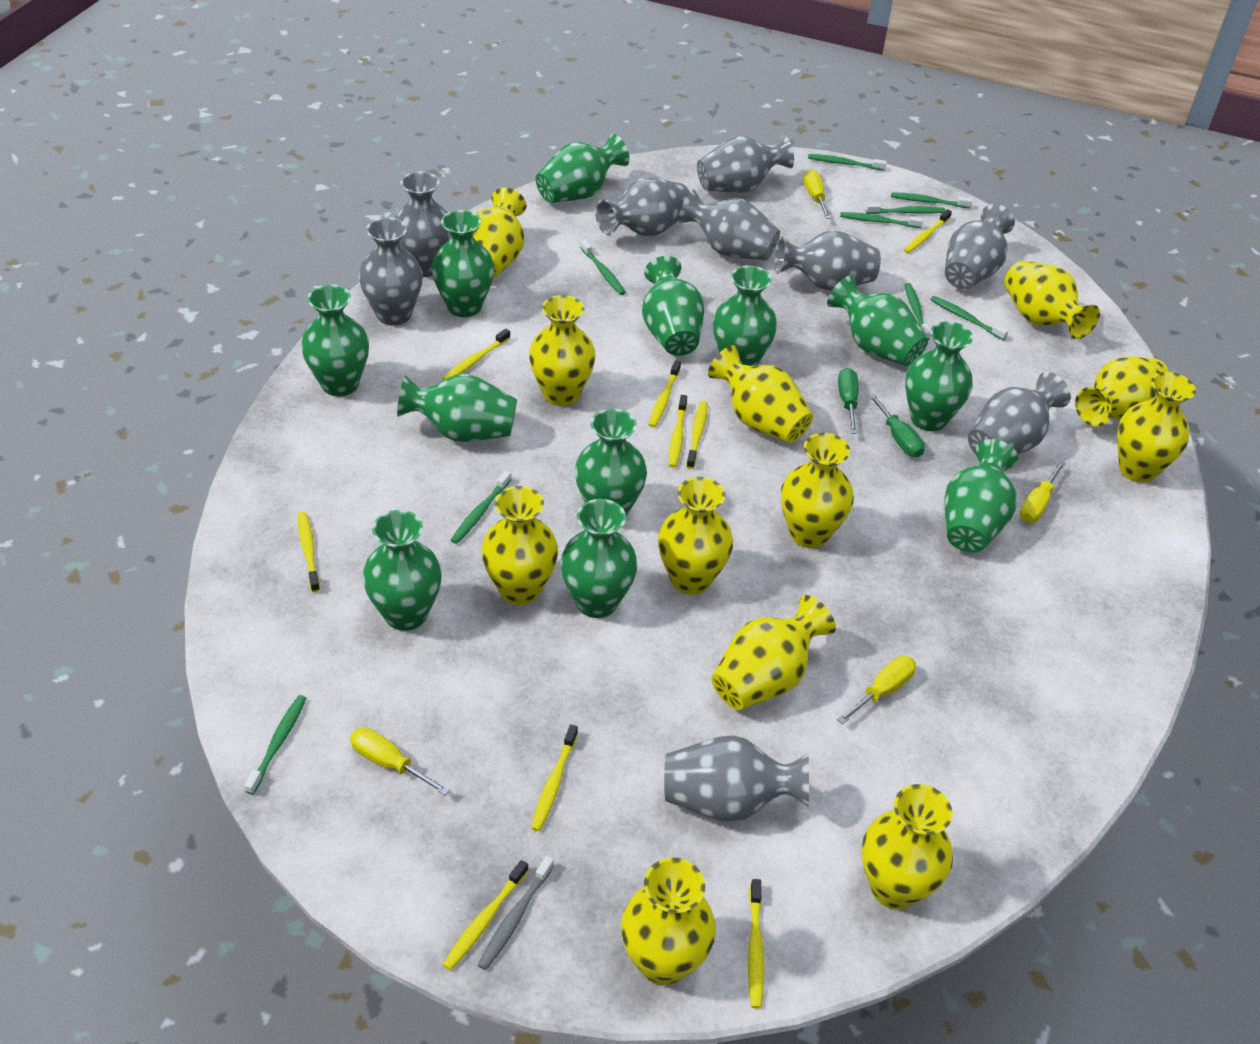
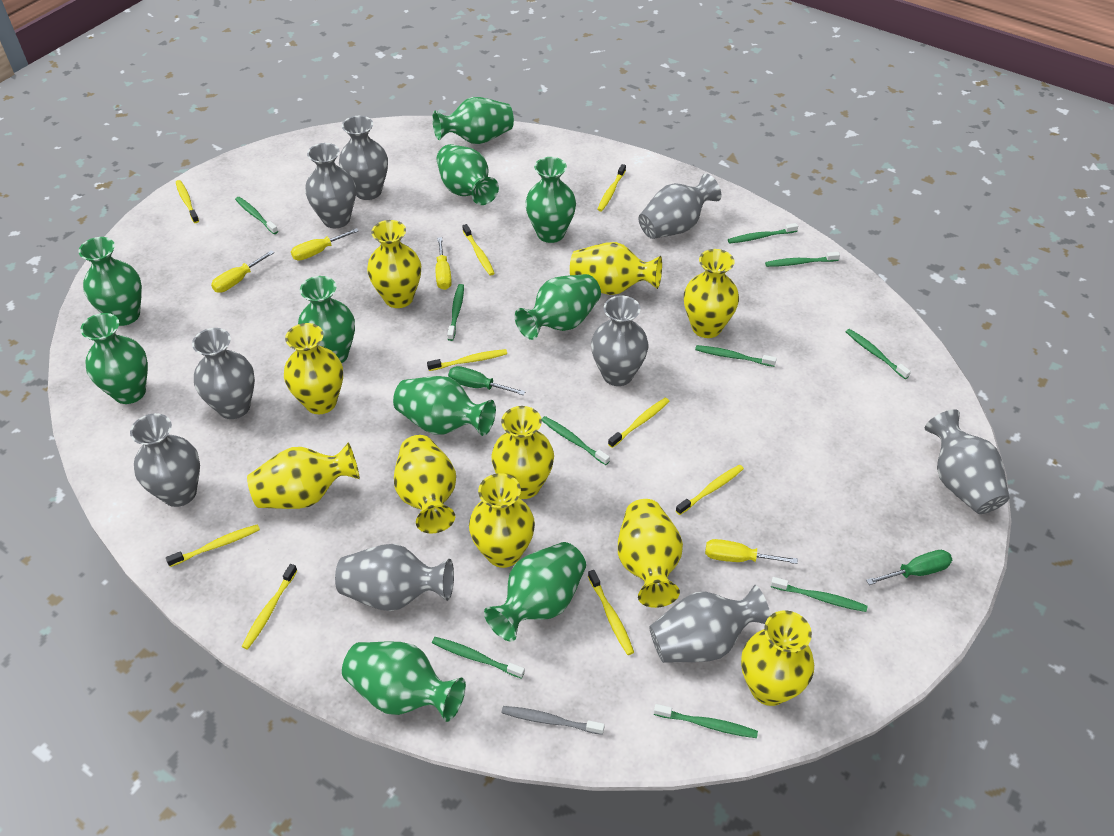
green toothbrush: 9 -> 10
green vase: 12 -> 10
yellow vase: 12 -> 10

